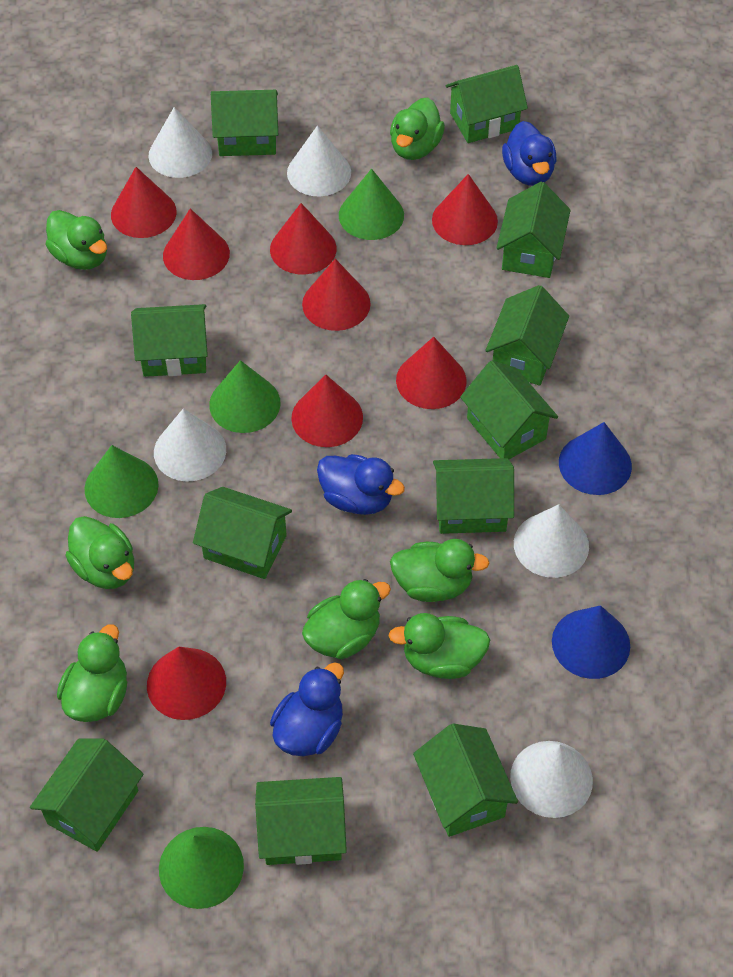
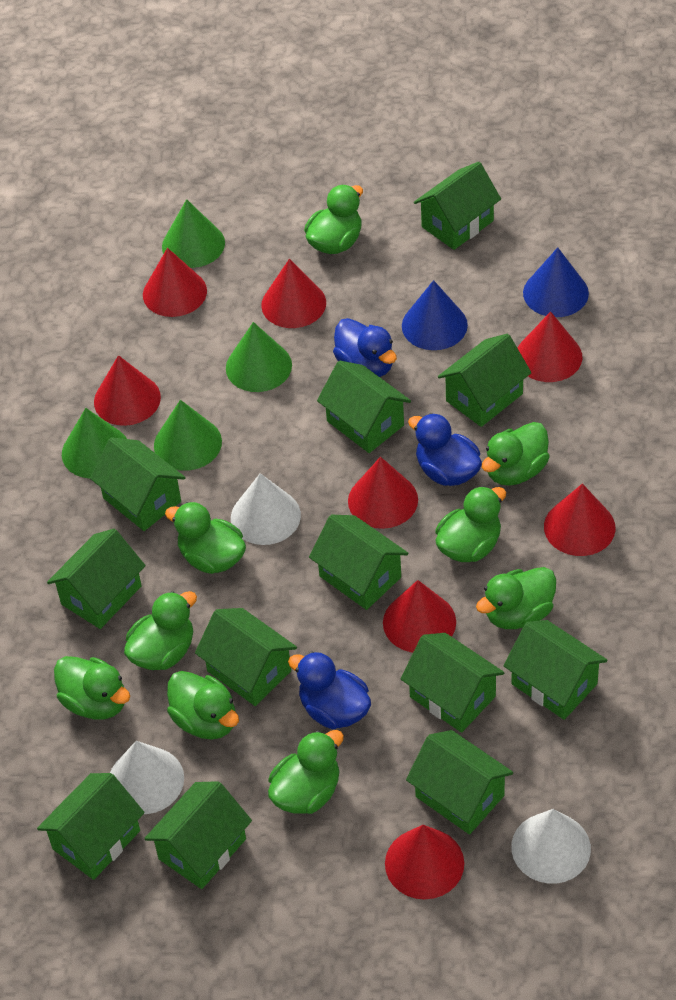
green duck: 7 -> 9
green house: 11 -> 12
white cone: 5 -> 3

